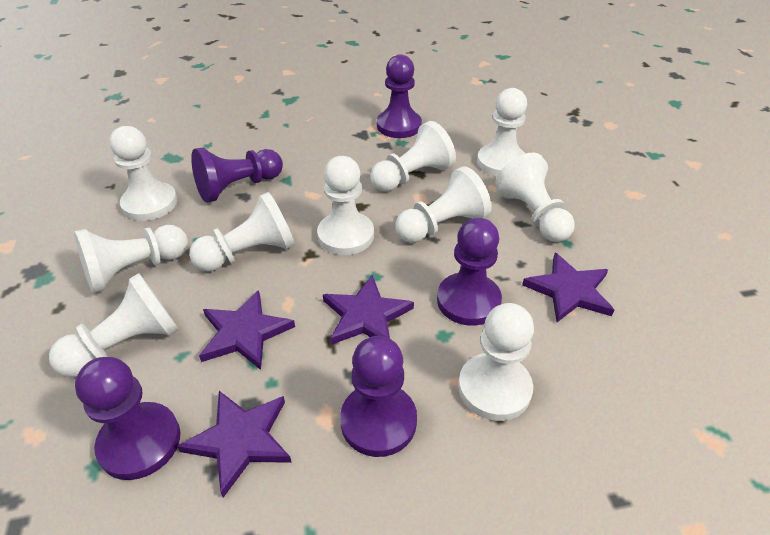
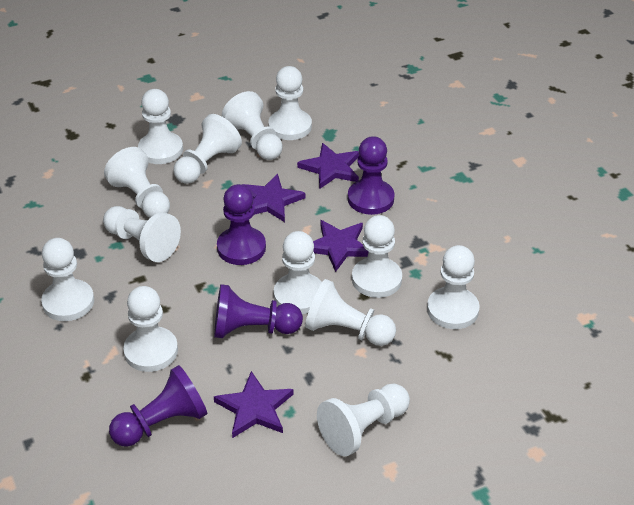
purple pawn: 5 -> 4
white pawn: 10 -> 13

